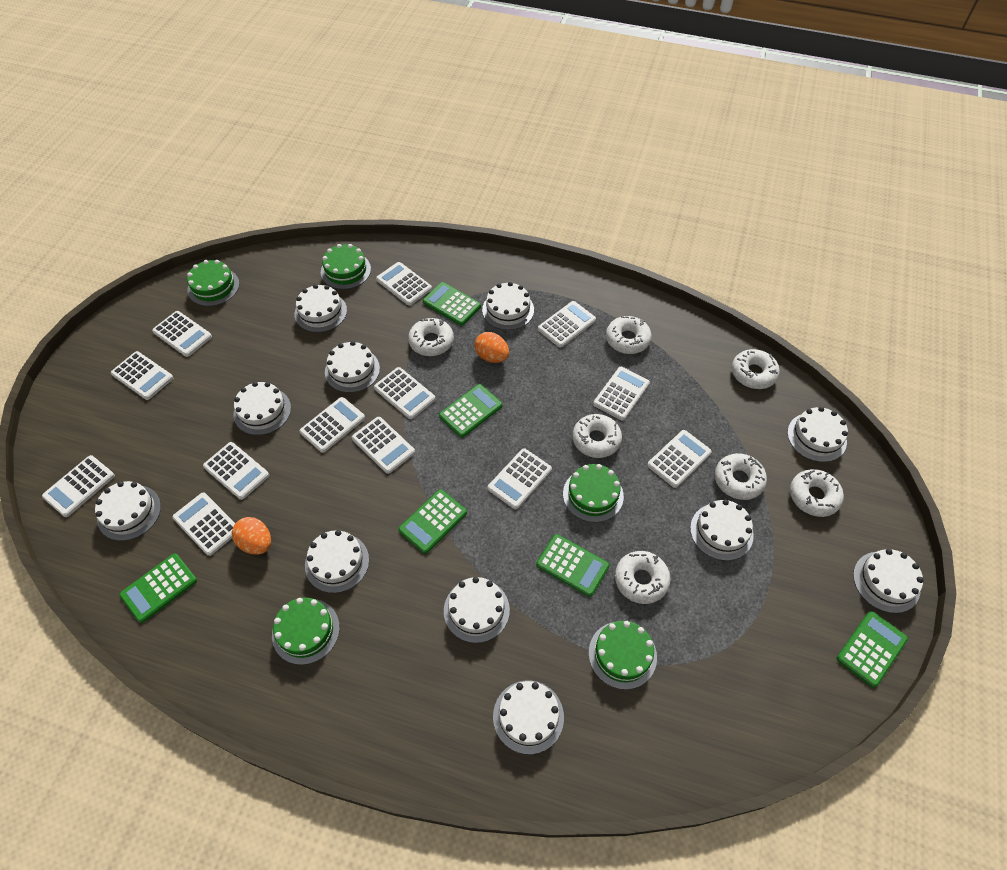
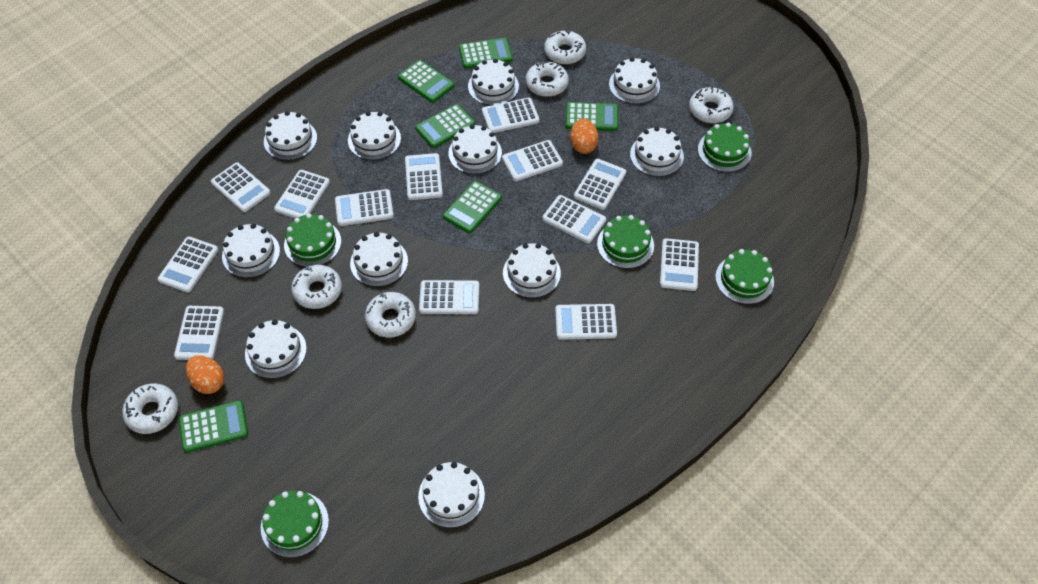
white donut: 7 -> 6

